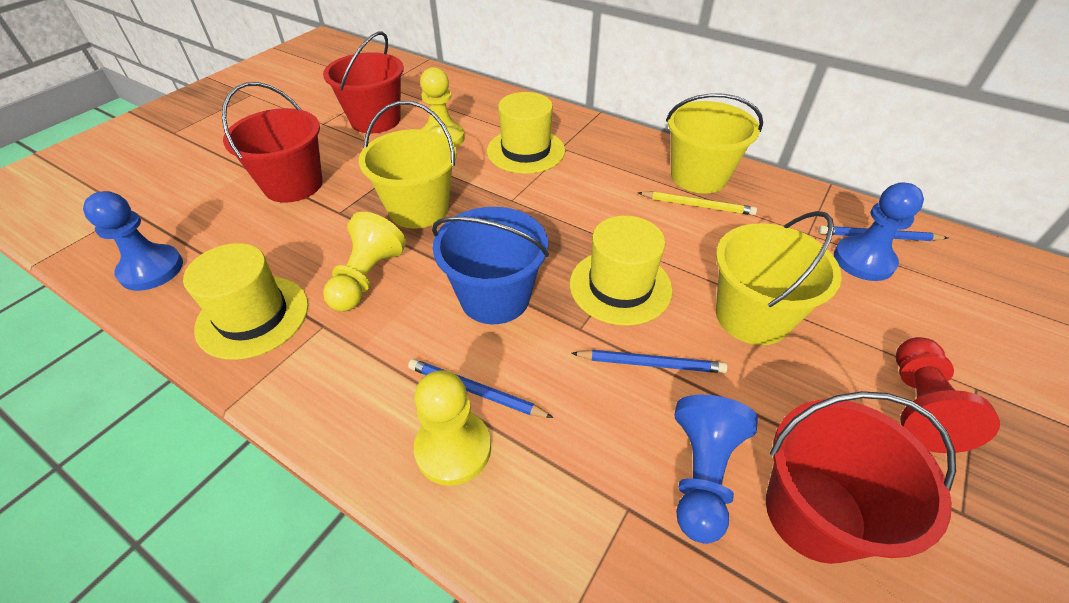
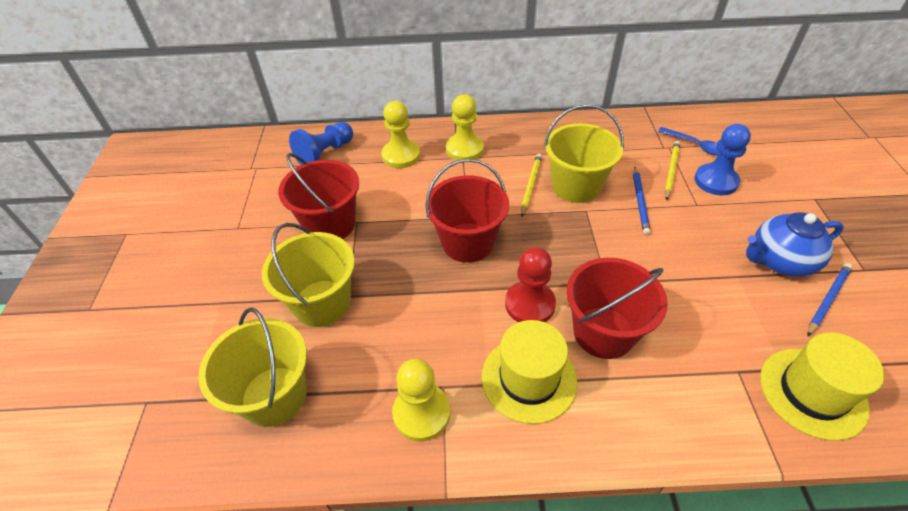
blue bucket: 1 -> 0
blue pawn: 3 -> 2
blue pencil: 3 -> 2
blue spoon: 0 -> 1
blue teapot: 0 -> 1
yellow hat: 3 -> 2
yellow pencil: 1 -> 2

